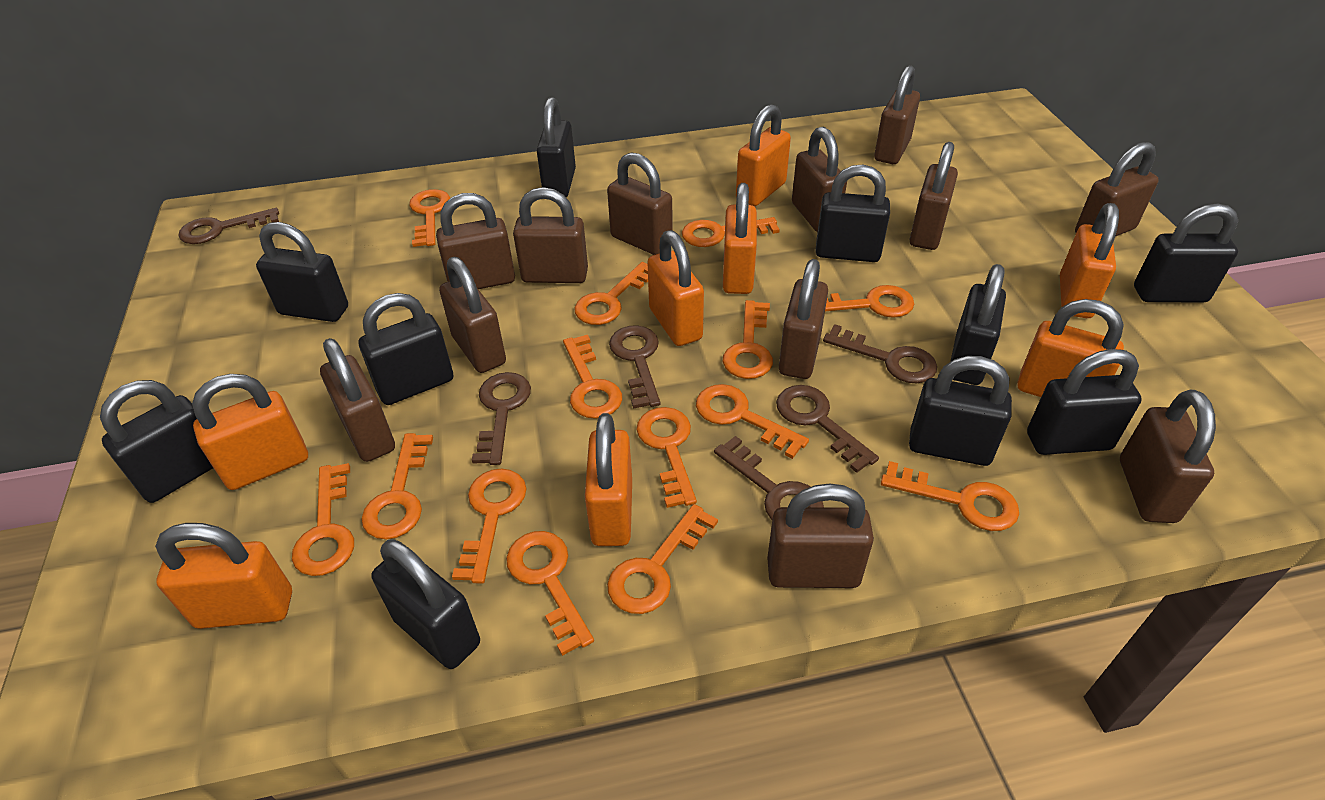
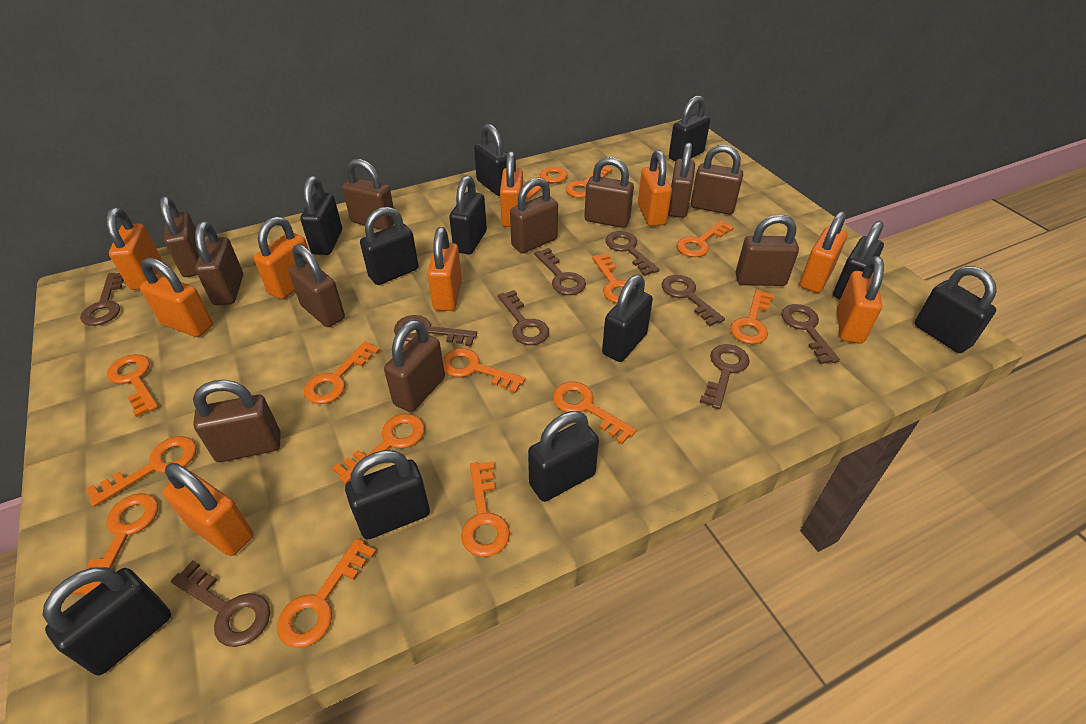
black padlock: 10 -> 11
brown key: 6 -> 9
brown padlock: 12 -> 11
orange padlock: 8 -> 9

